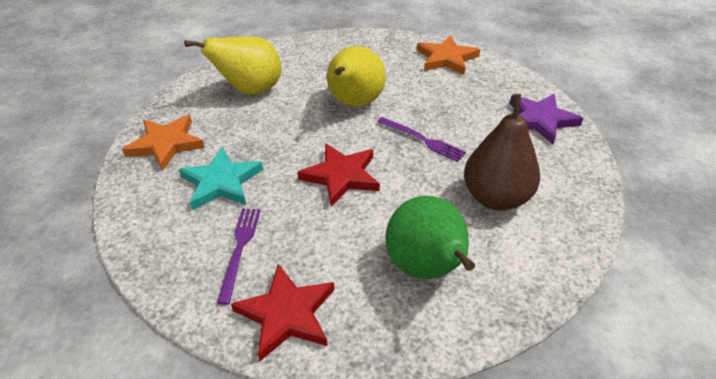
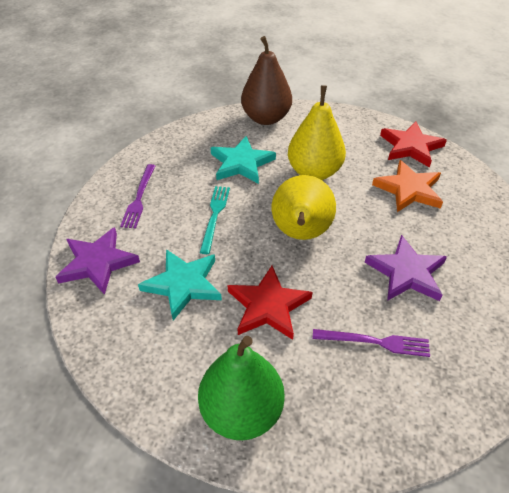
orange star: 2 -> 1
purple star: 1 -> 2
turquoise fork: 0 -> 1
turquoise star: 1 -> 2

